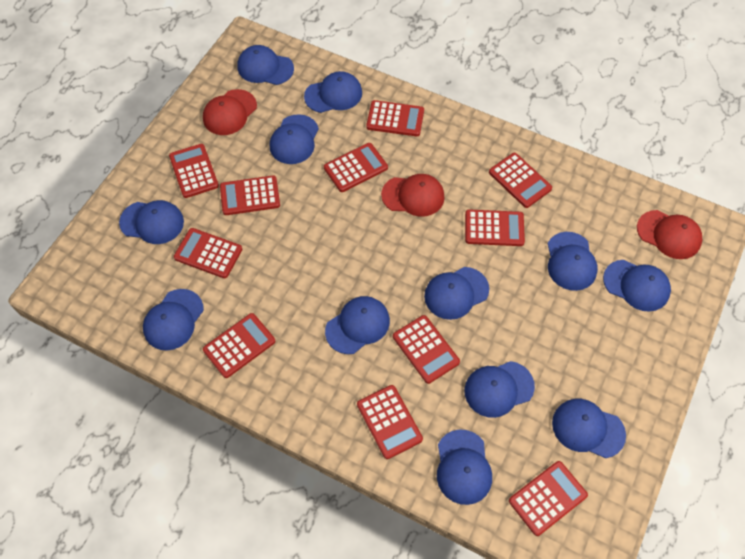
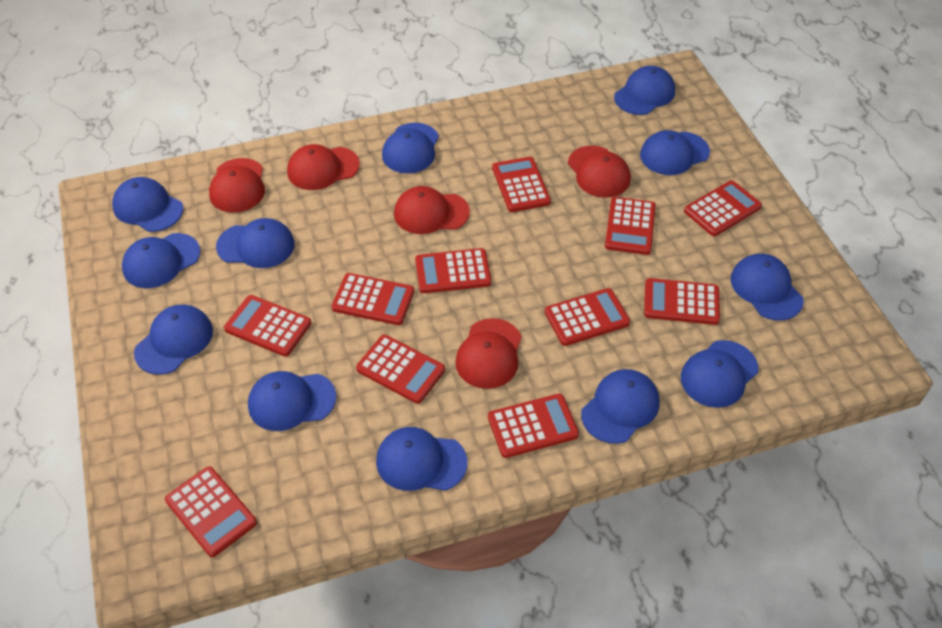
red cap: 3 -> 5

